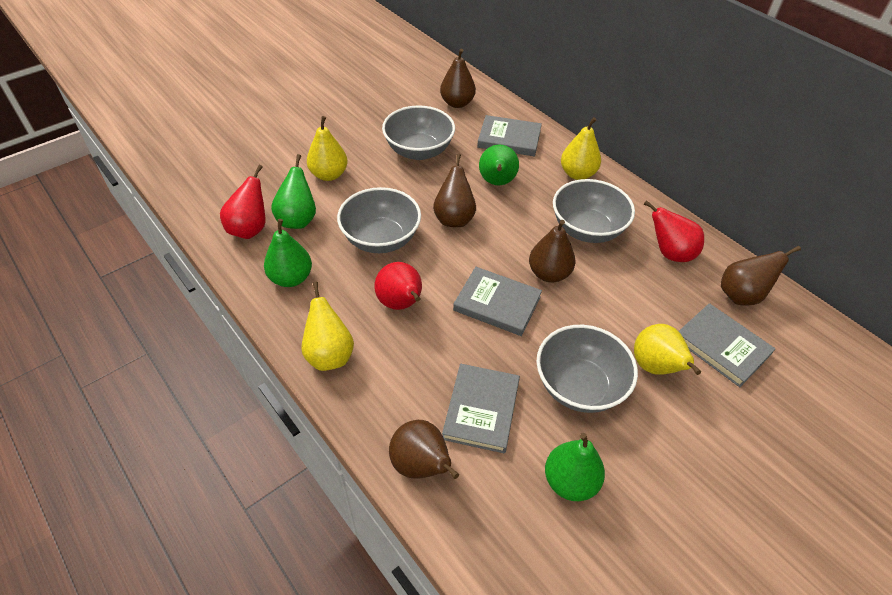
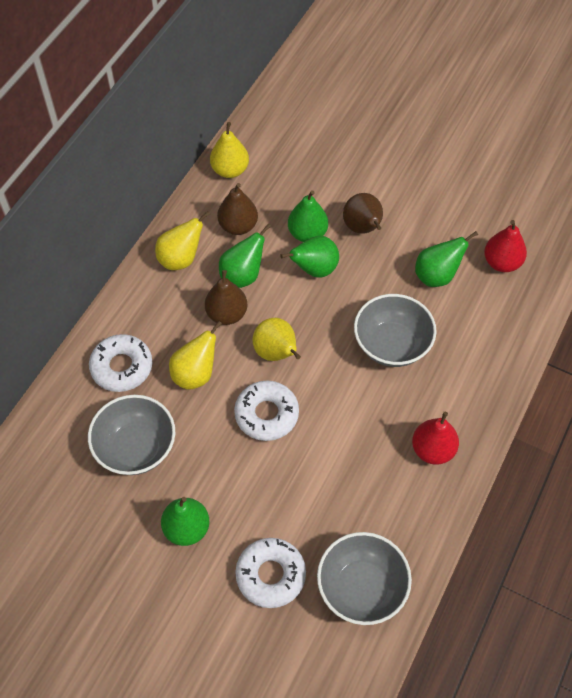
brown pear: 5 -> 3
green pear: 4 -> 5
grey book: 4 -> 0
grey bowl: 4 -> 3
red pear: 3 -> 2
white donut: 0 -> 3

